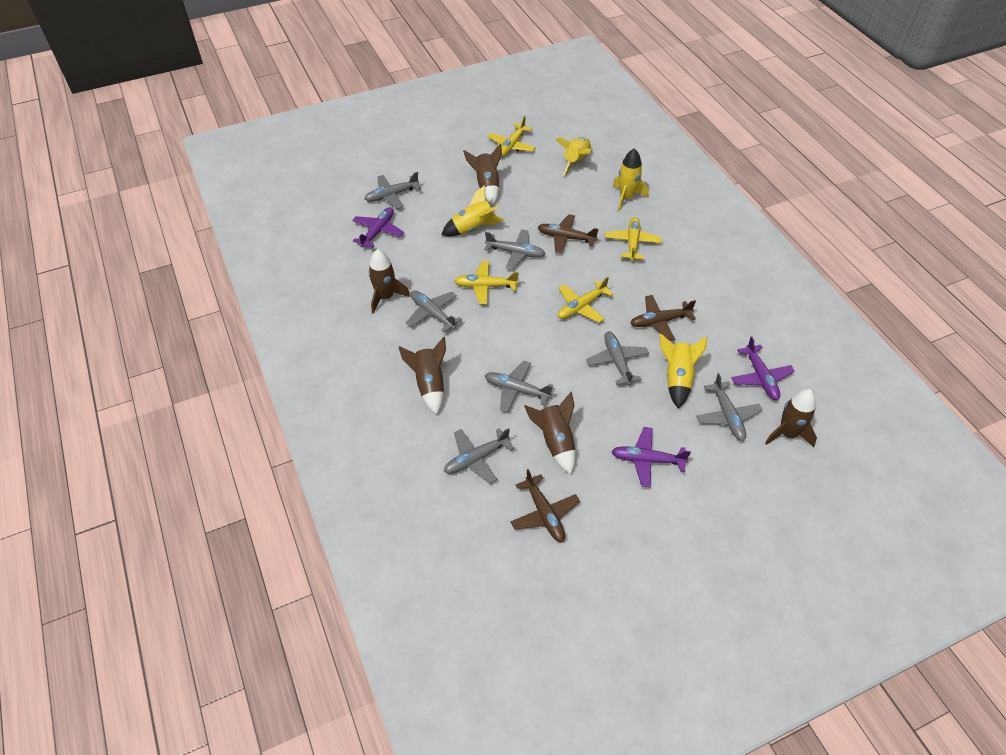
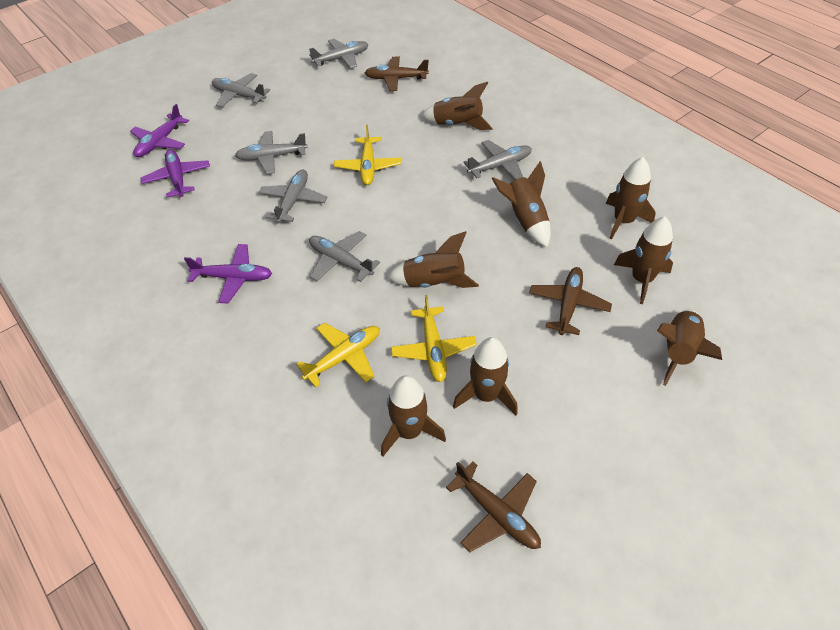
brown rocket: 5 -> 8
grey plane: 7 -> 6
yellow plane: 4 -> 3
yellow rocket: 4 -> 0

